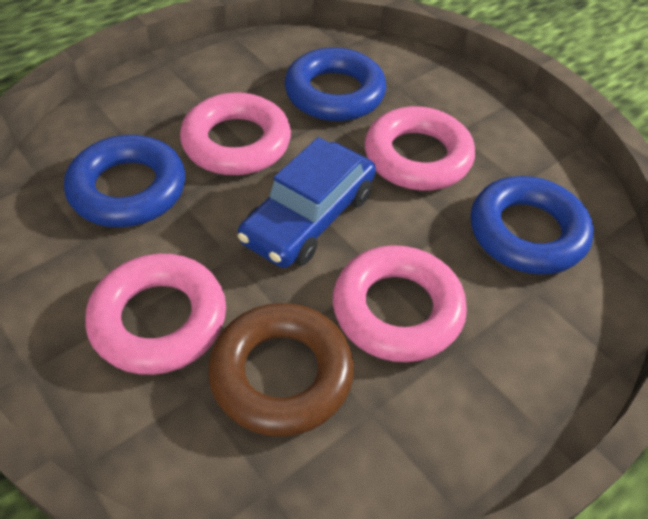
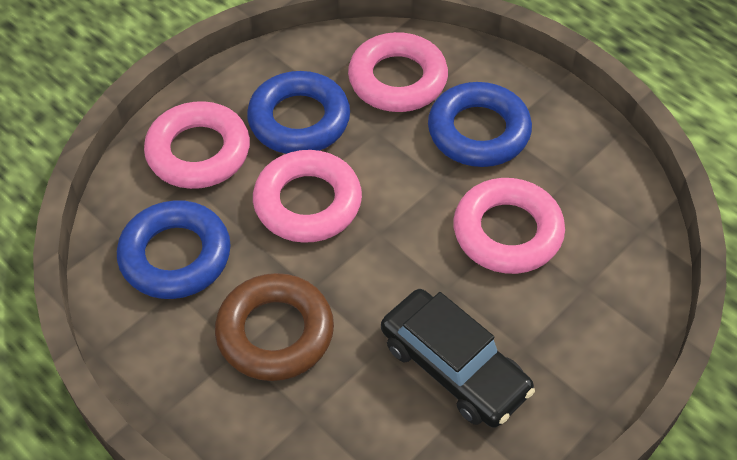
black car: 0 -> 1
blue car: 1 -> 0

